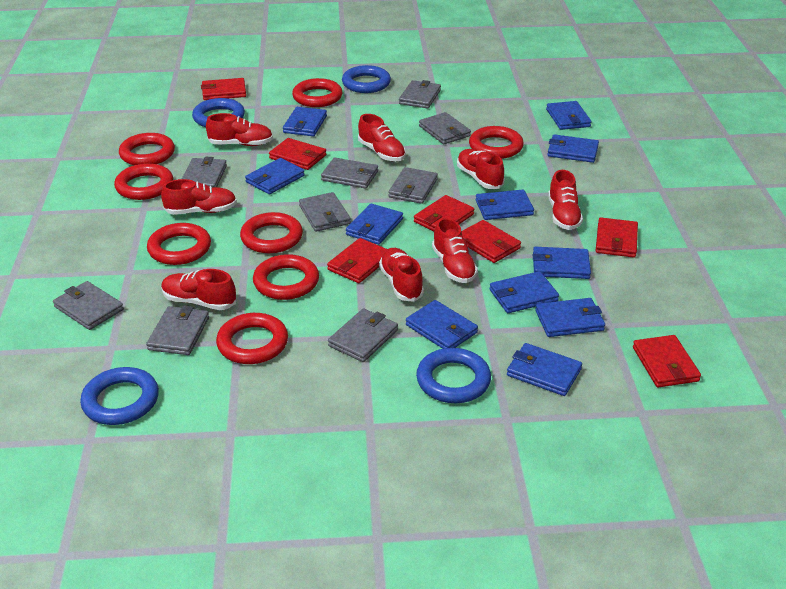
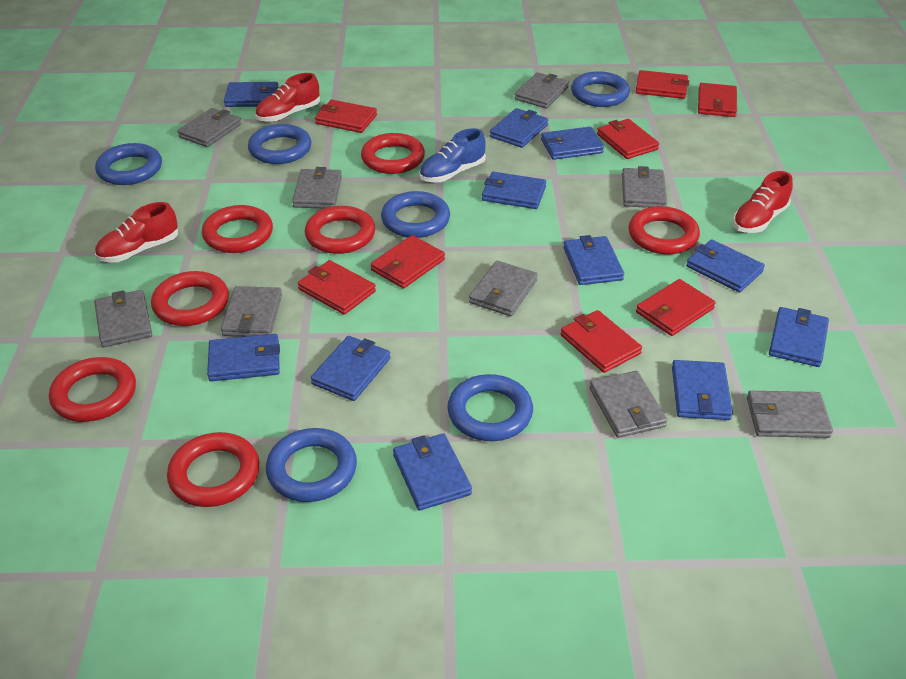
blue ring: 4 -> 6
blue shoe: 0 -> 1
red ring: 8 -> 7
red shoe: 8 -> 3
red wallet: 7 -> 8

